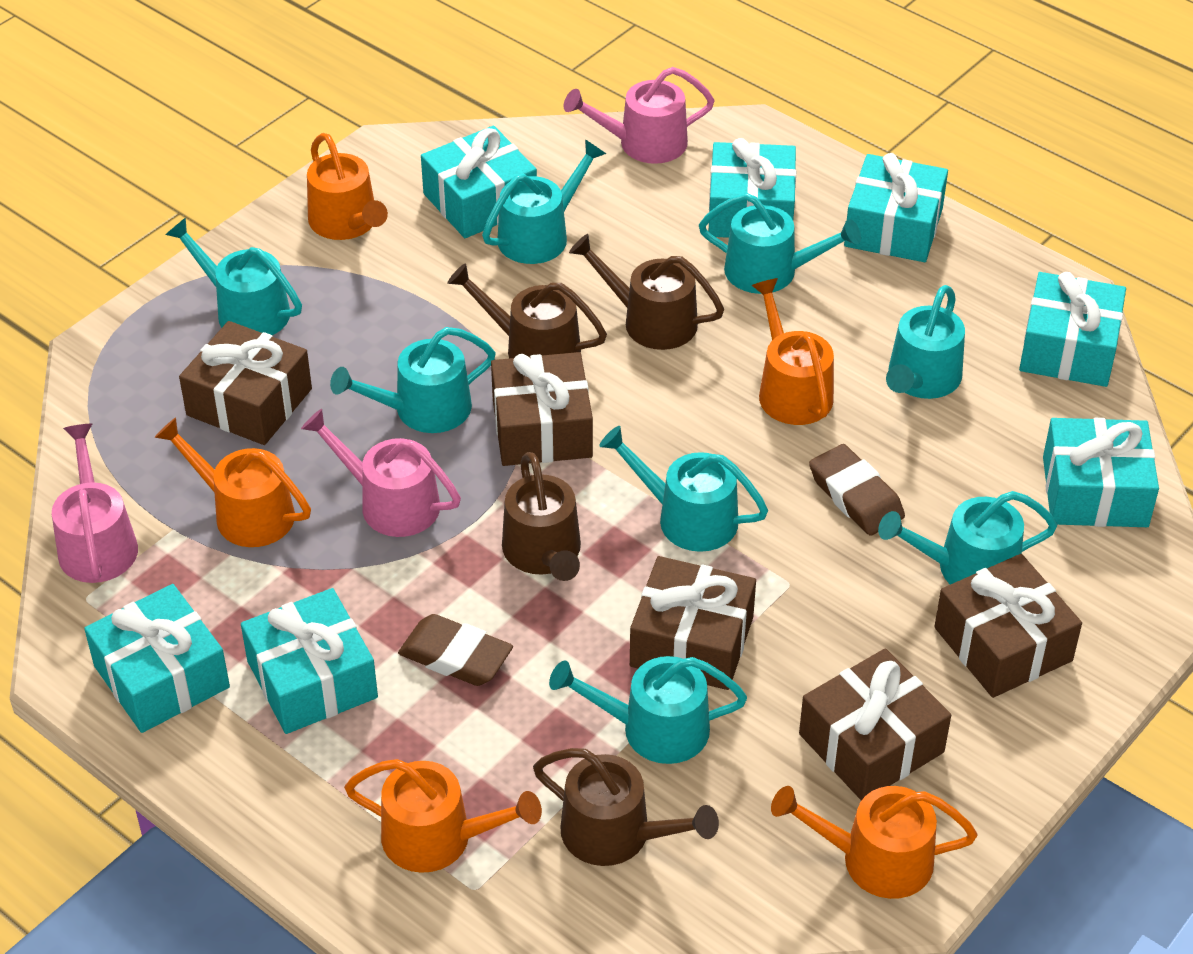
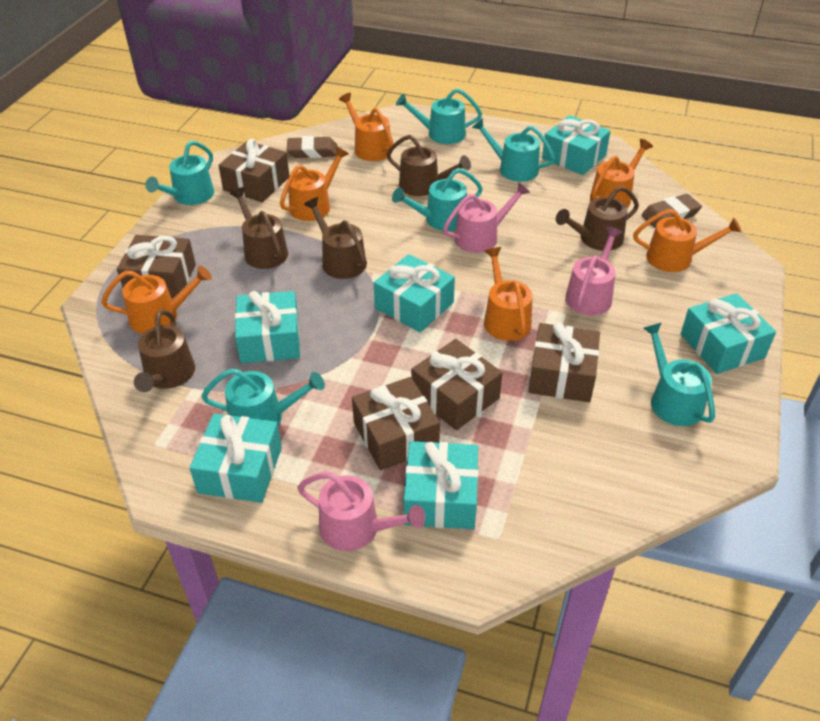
brown watering can: 4 -> 5
orange watering can: 5 -> 6
turquoise gift: 7 -> 6
turquoise watering can: 8 -> 6

